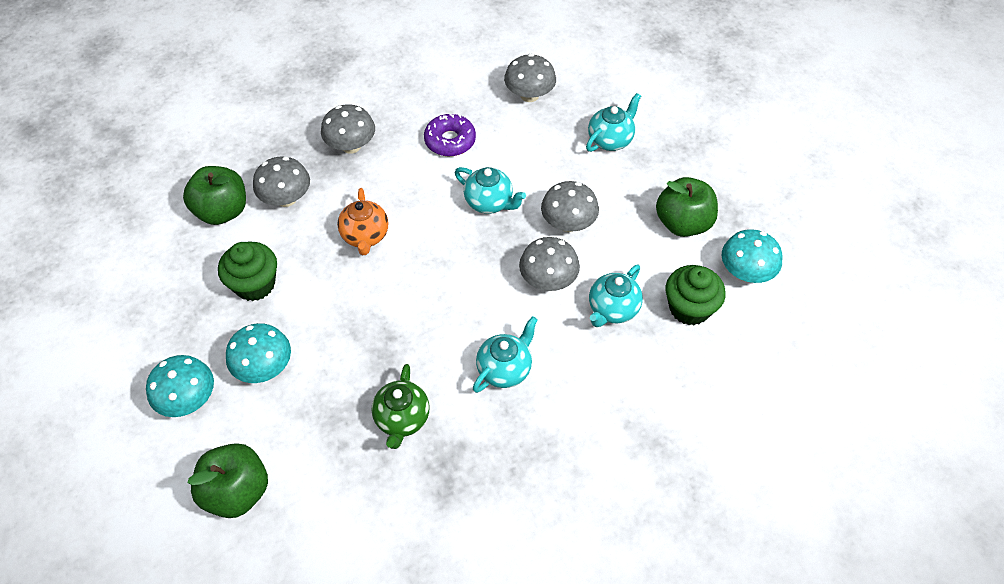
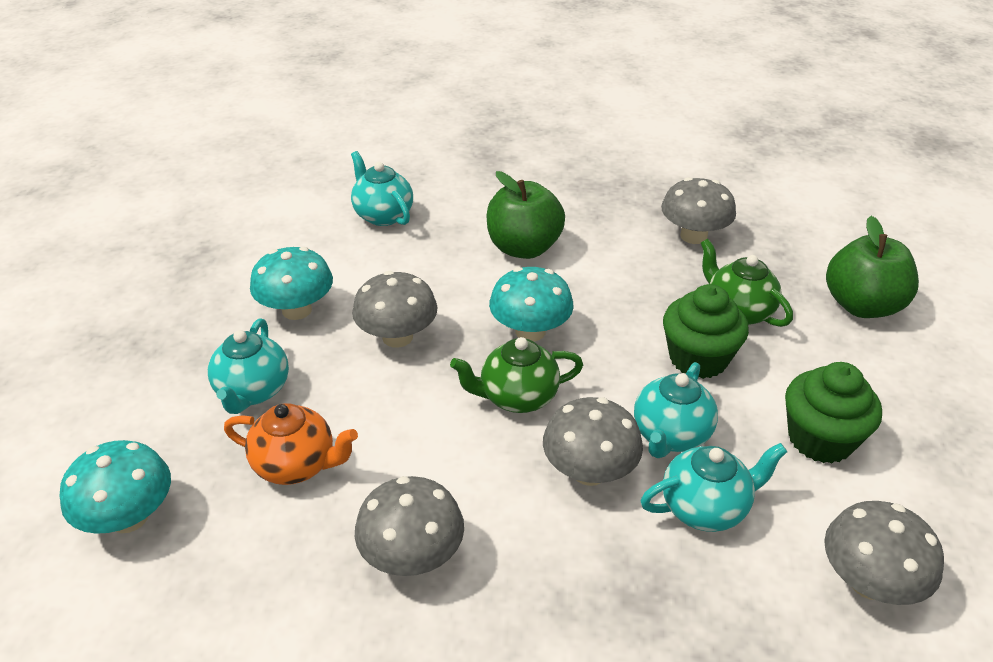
green apple: 3 -> 2
green teapot: 1 -> 2
purple donut: 1 -> 0

